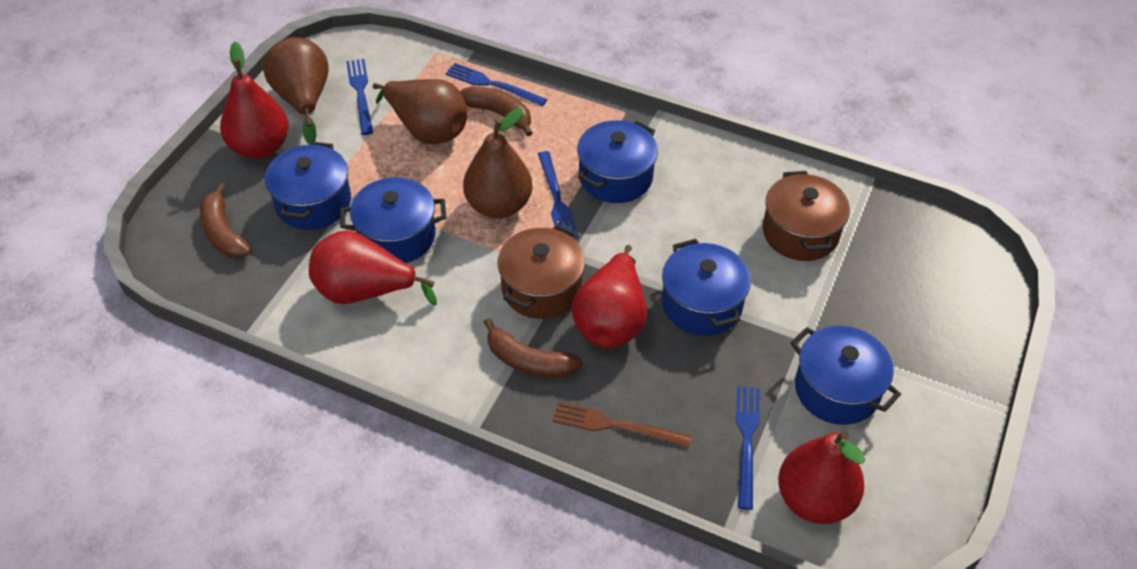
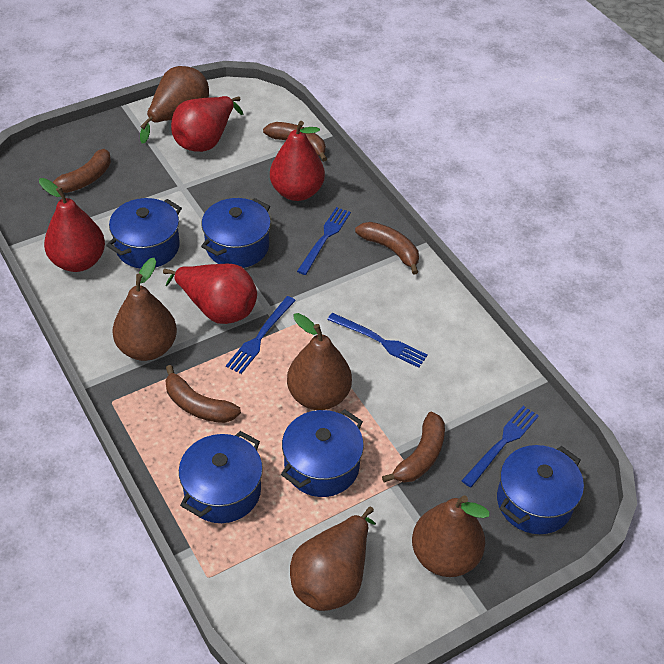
brown banana: 3 -> 5
brown fork: 1 -> 0
brown pear: 3 -> 5
brown pot: 2 -> 0

